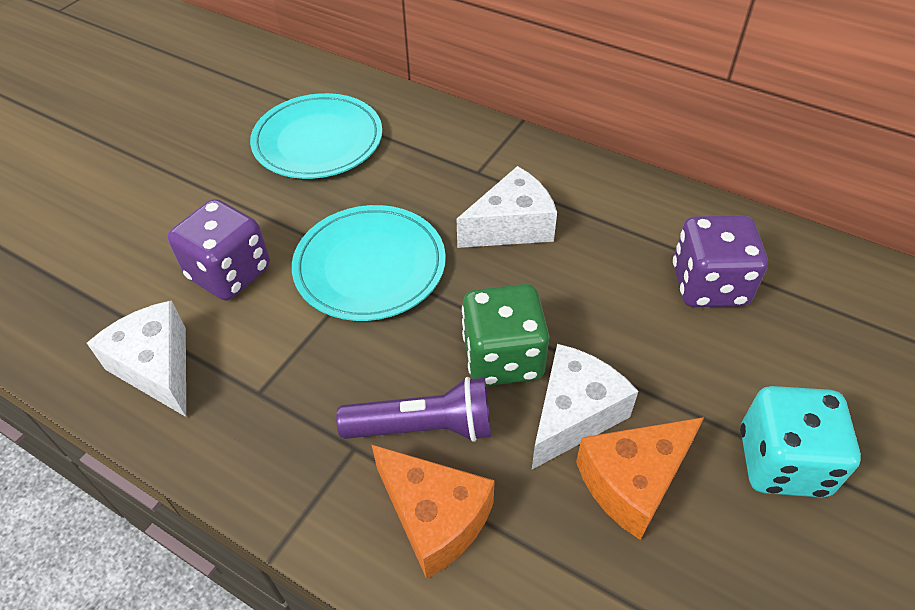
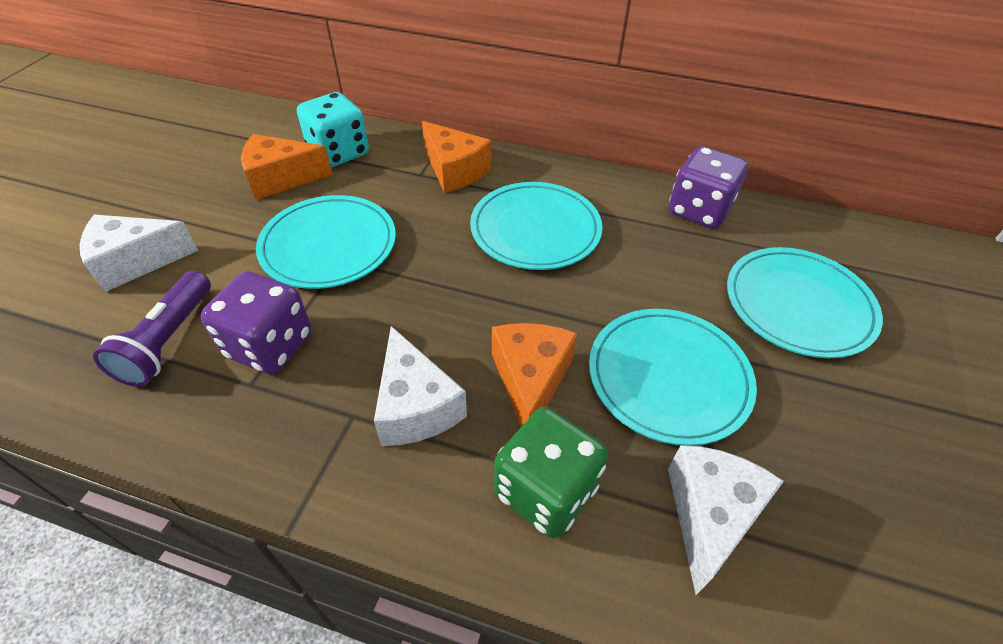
orange cheese: 2 -> 3
turquoise plate: 2 -> 4

